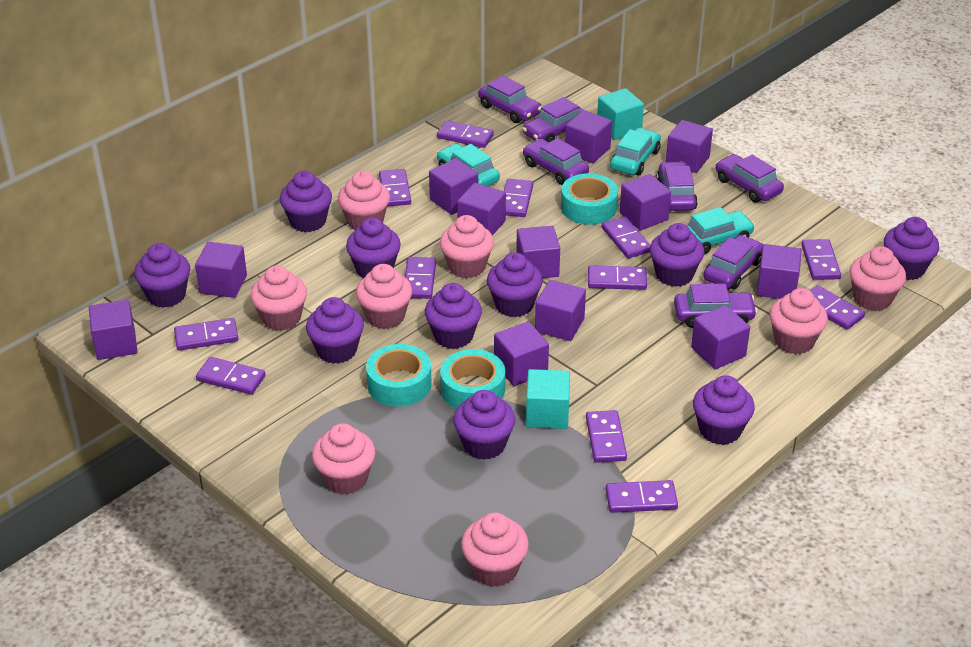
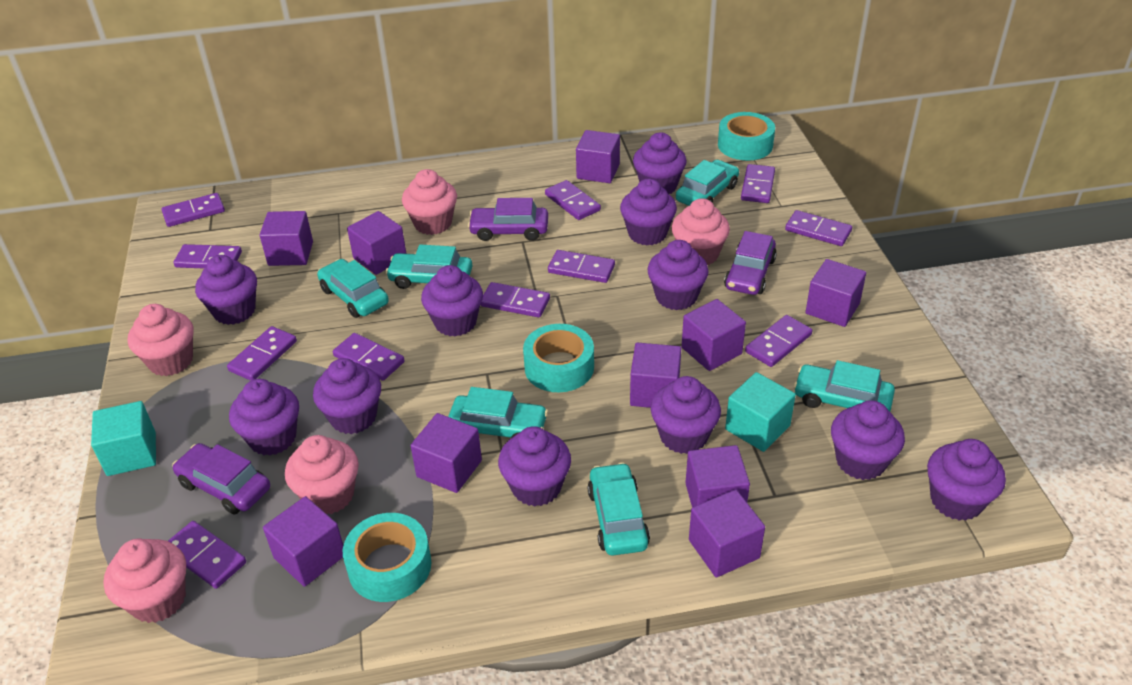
pink cupcake: 8 -> 5
purple car: 7 -> 3
purple cube: 12 -> 10
purple cupcake: 10 -> 11
purple domino: 12 -> 11
turquoise car: 3 -> 6

